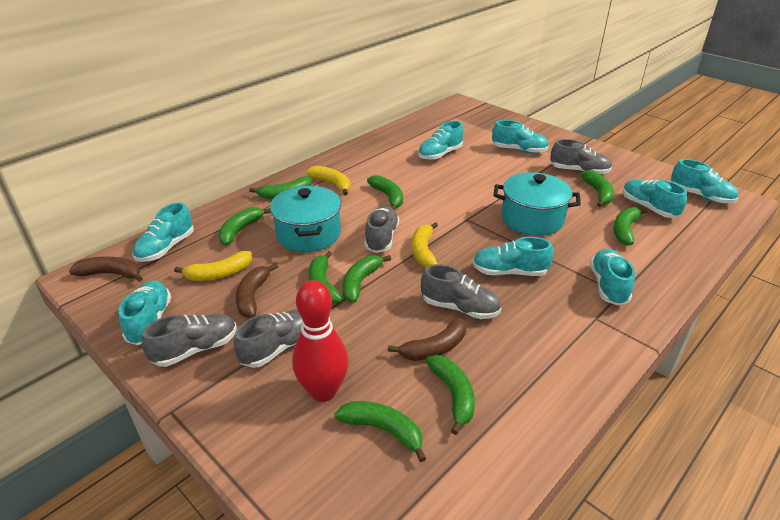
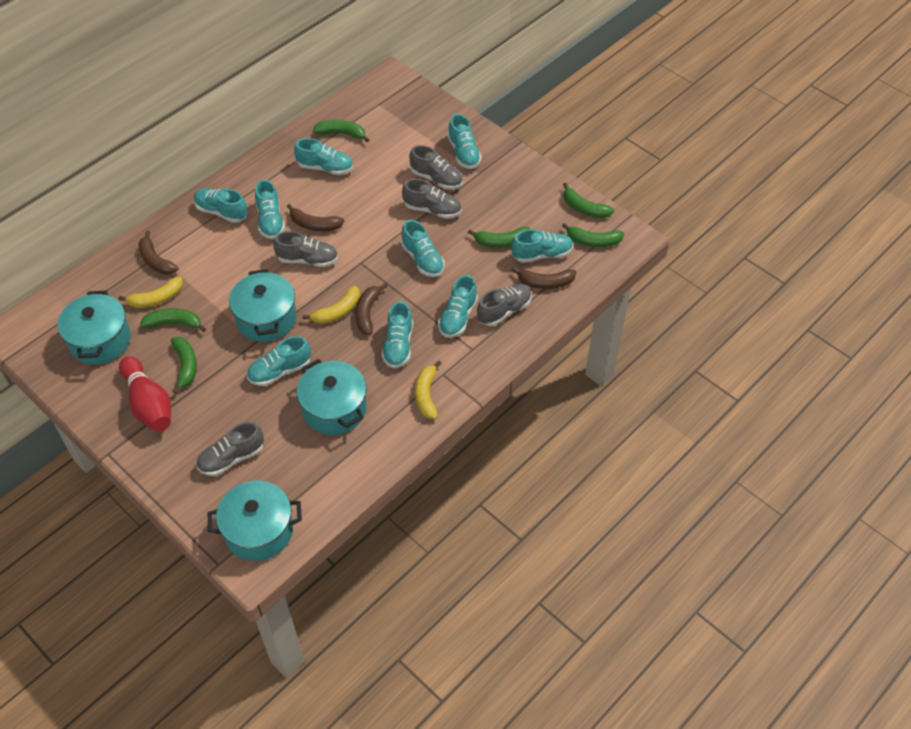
brown banana: 3 -> 4
green banana: 9 -> 6
turquoise pot: 2 -> 4
turquoise shoe: 8 -> 9

